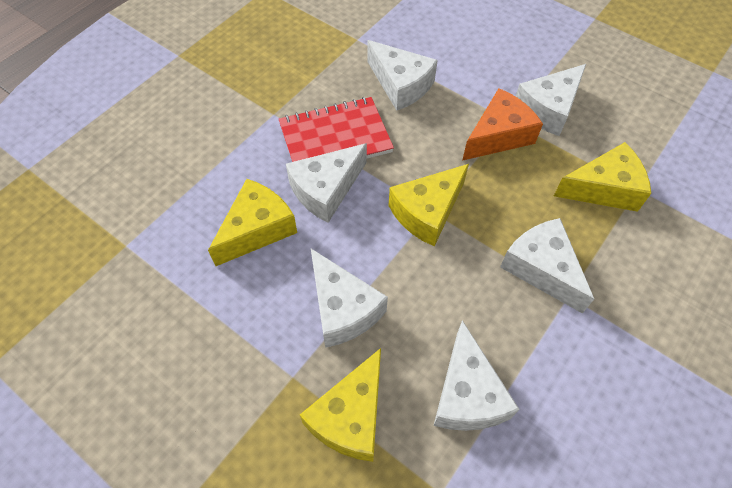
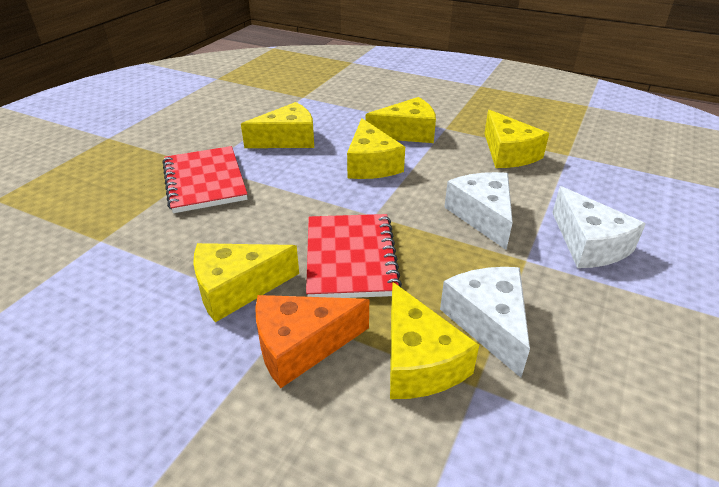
red notebook: 1 -> 2
white cheese: 6 -> 3
yellow cheese: 4 -> 6

